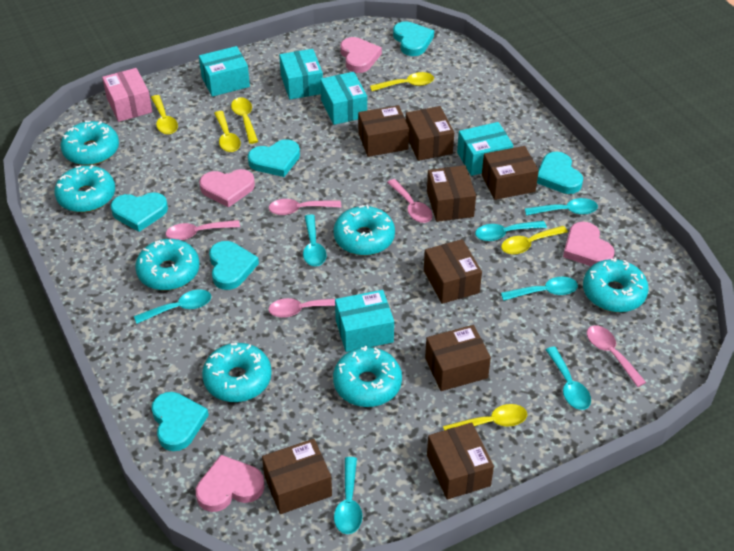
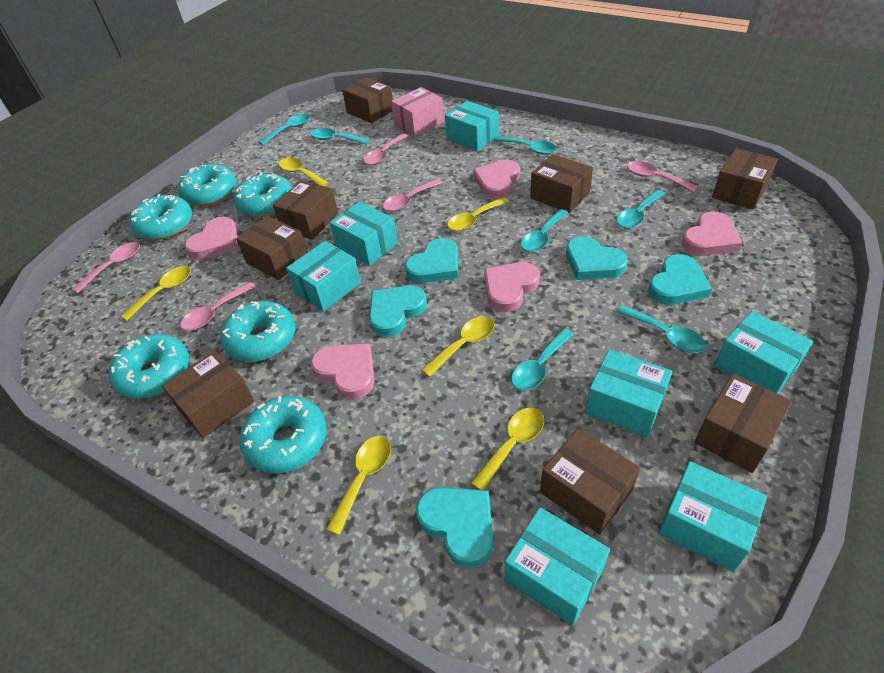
pink heart: 4 -> 5
turquoise box: 5 -> 7
turquoise donut: 7 -> 6
turquoise heart: 6 -> 5

